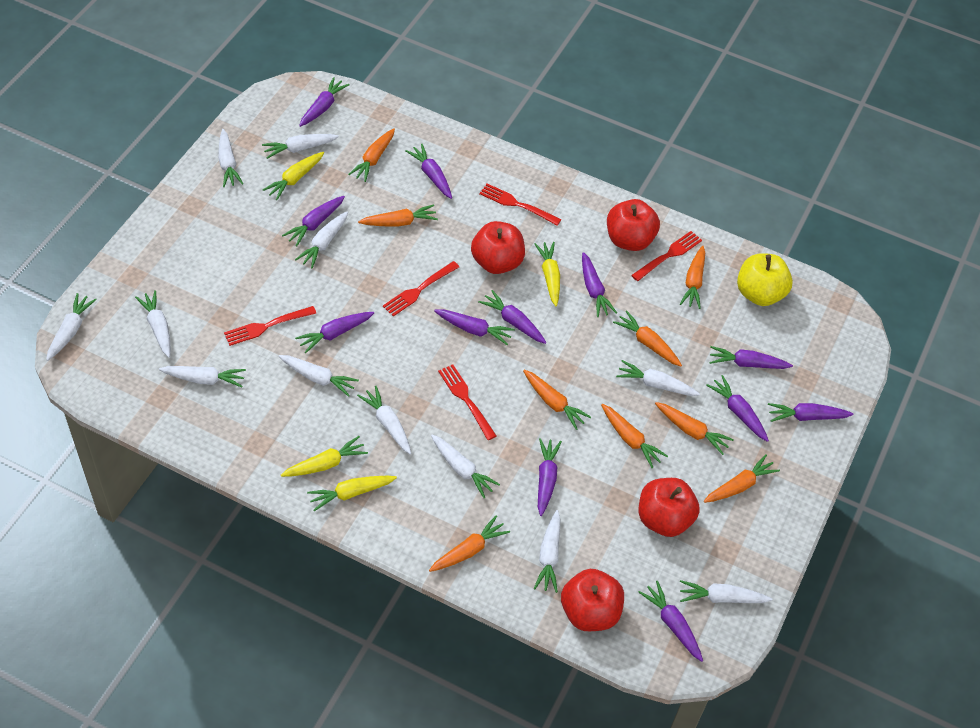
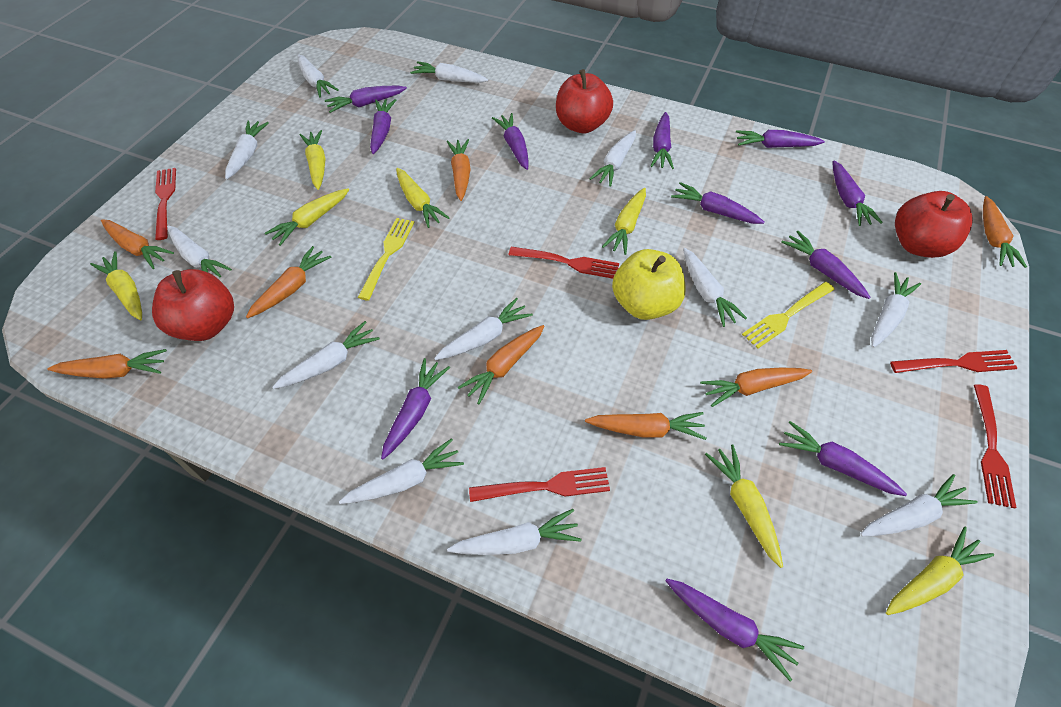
orange carrot: 9 -> 8
purple carrot: 12 -> 11
red apple: 4 -> 3
yellow carrot: 4 -> 7
yellow fork: 0 -> 2

